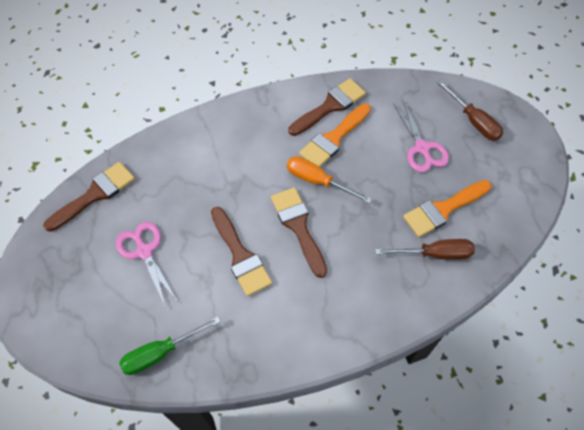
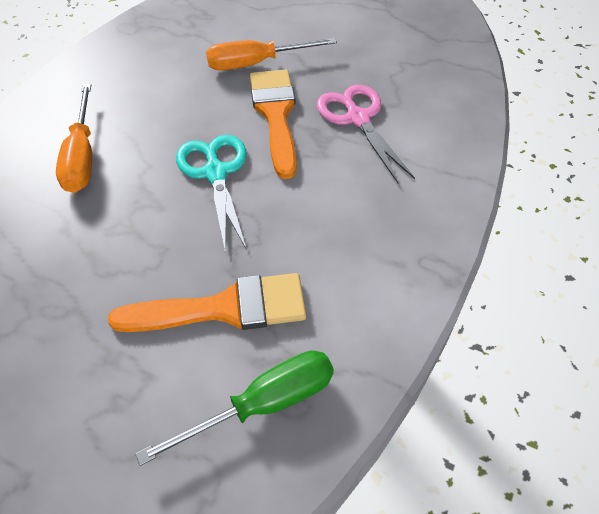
brown brush: 4 -> 0
brown screwdriver: 2 -> 0
orange screwdriver: 1 -> 2
pink scissors: 2 -> 1
turquoise scissors: 0 -> 1

